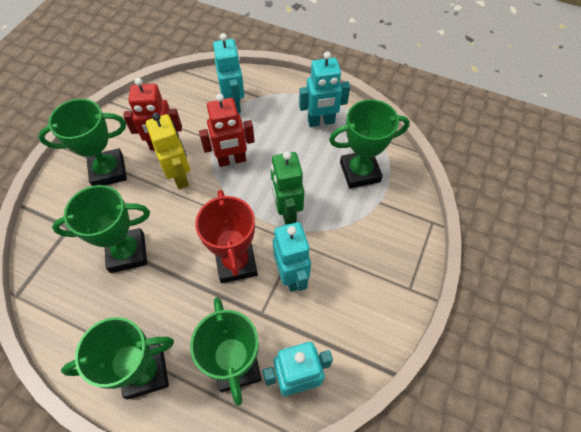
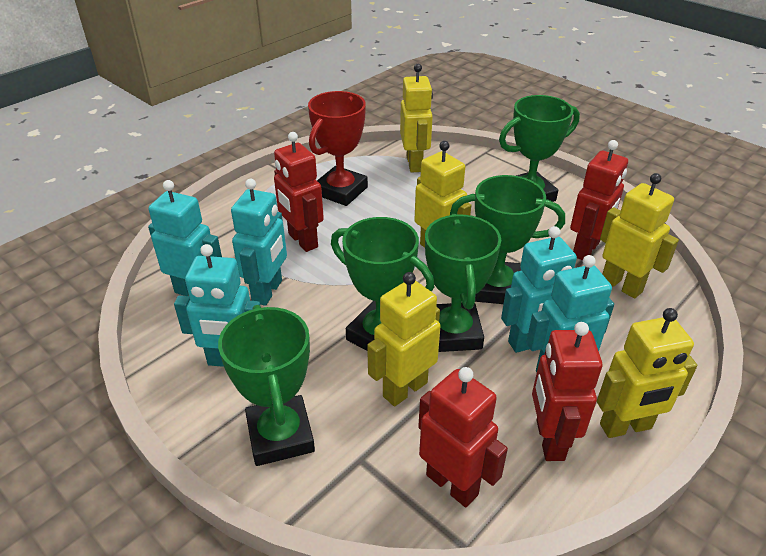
green robot: 1 -> 0
red robot: 2 -> 4
turquoise robot: 4 -> 5
yellow robot: 1 -> 5

